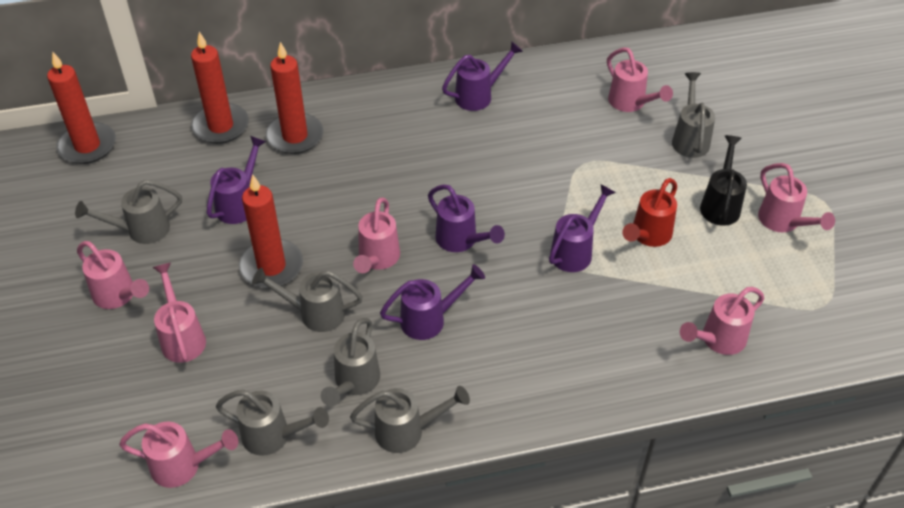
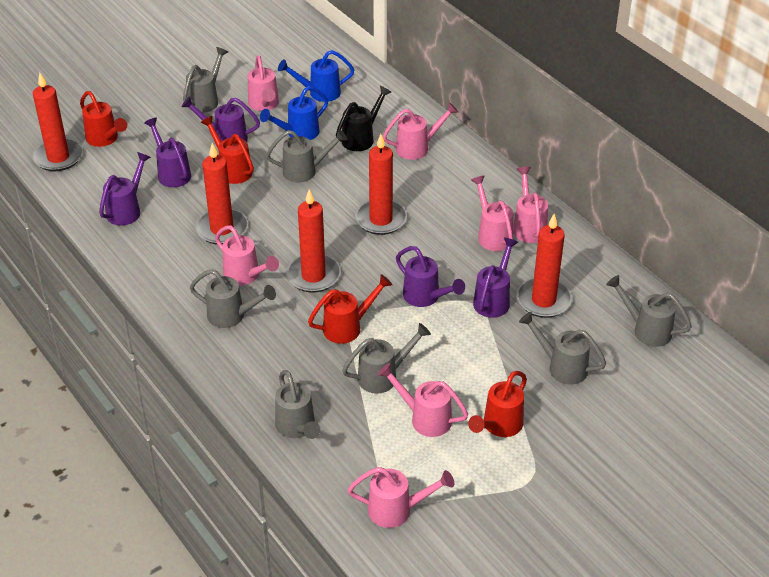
blue watering can: 0 -> 2
grey watering can: 6 -> 7
red candle: 4 -> 5
red watering can: 1 -> 4

